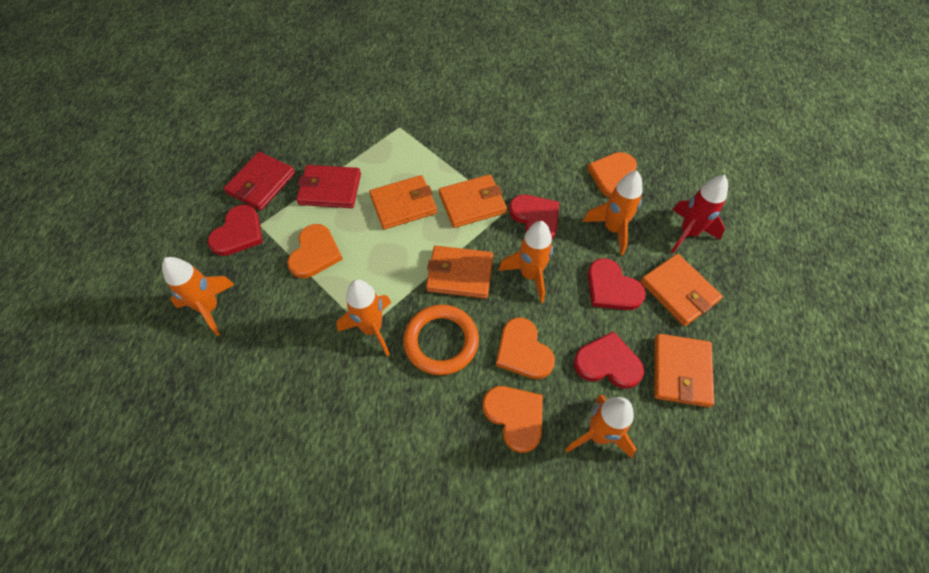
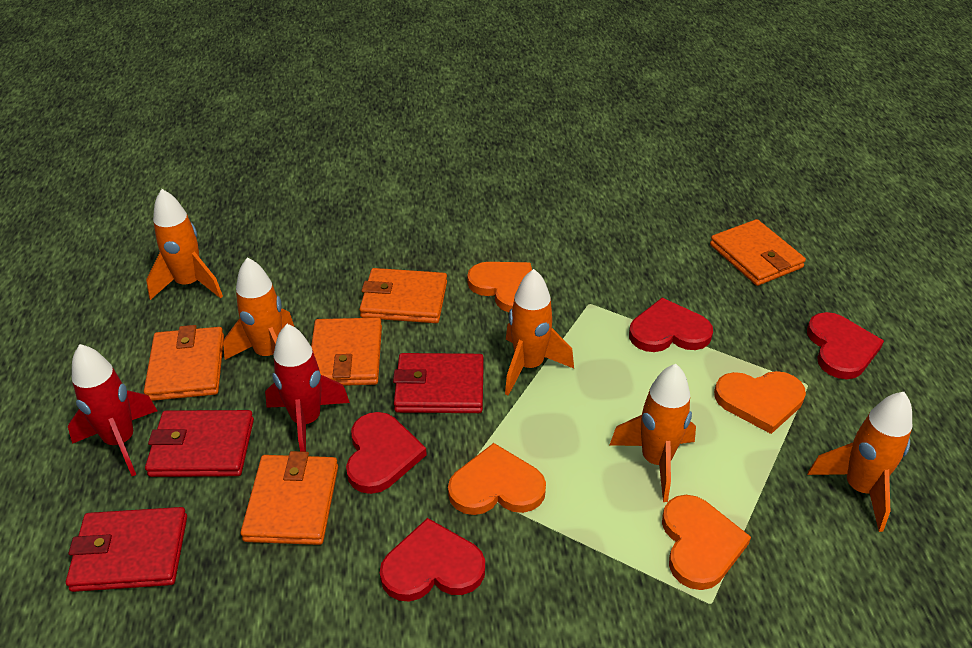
orange ring: 1 -> 0
red rocket: 1 -> 2
red wallet: 2 -> 3

